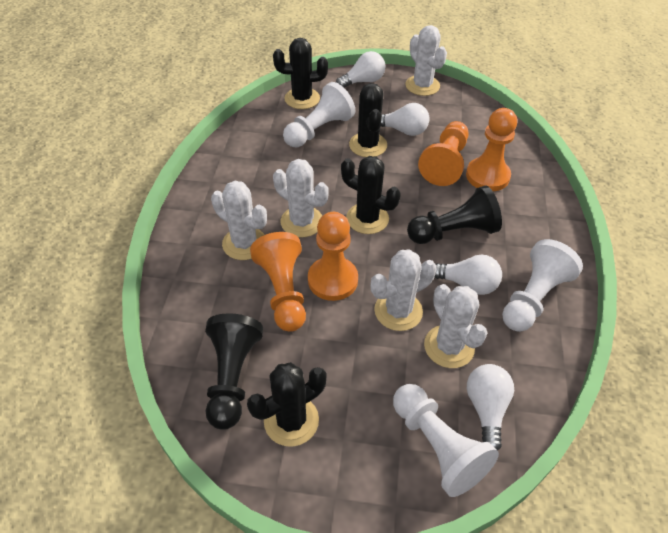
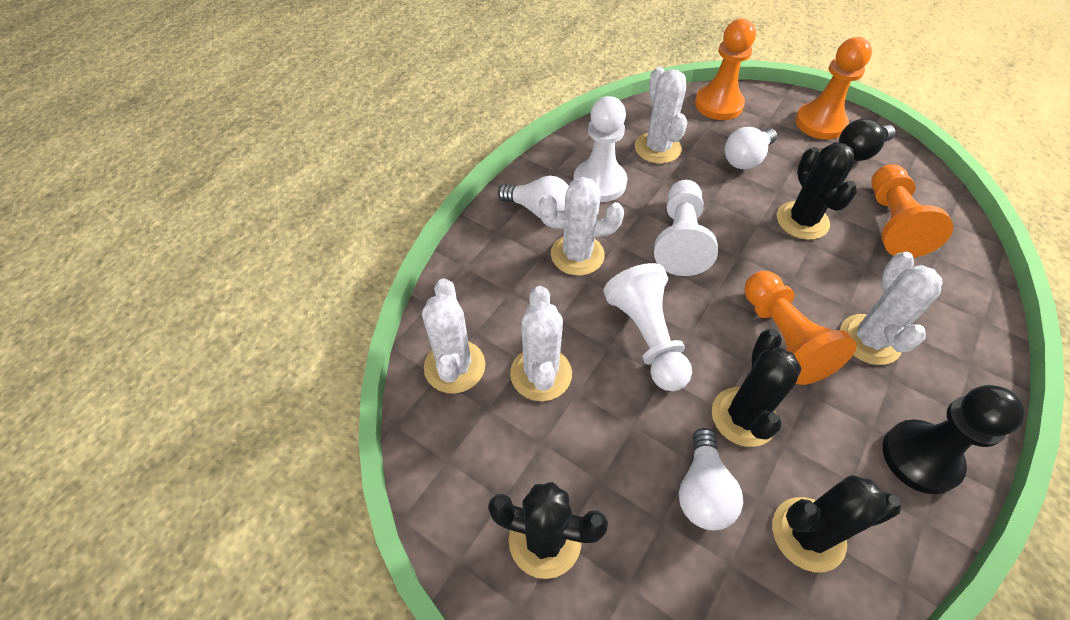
black light bulb: 0 -> 1
black pawn: 2 -> 1
white light bulb: 4 -> 3

